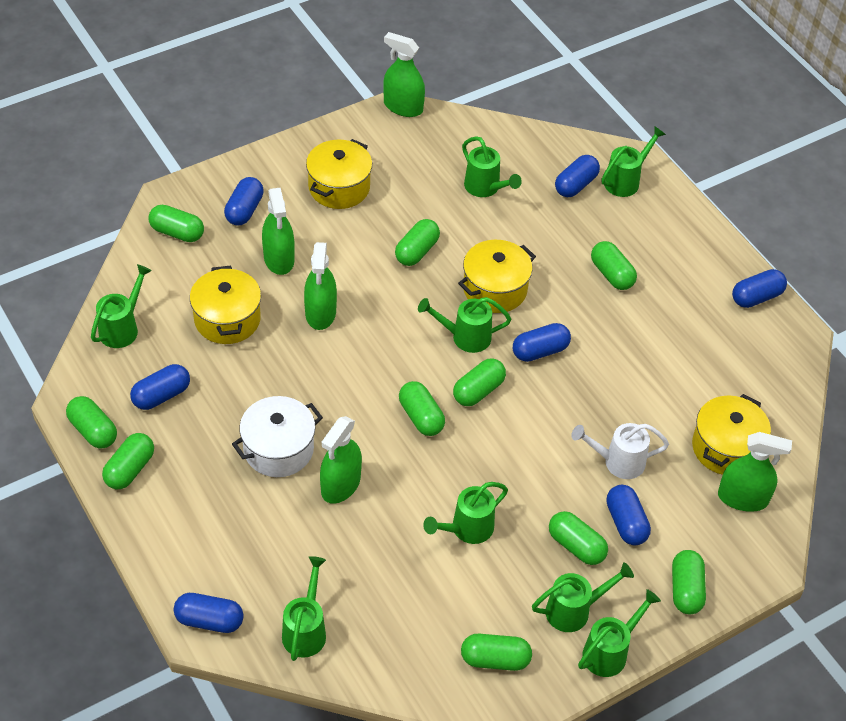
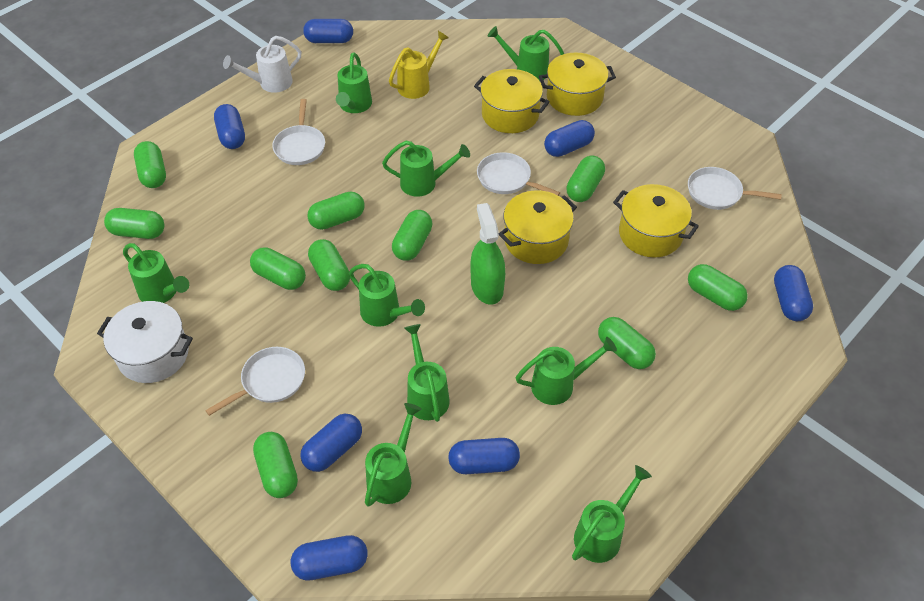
green spray bottle: 5 -> 1
green watering can: 8 -> 9
white pan: 0 -> 4
yellow watering can: 0 -> 1

